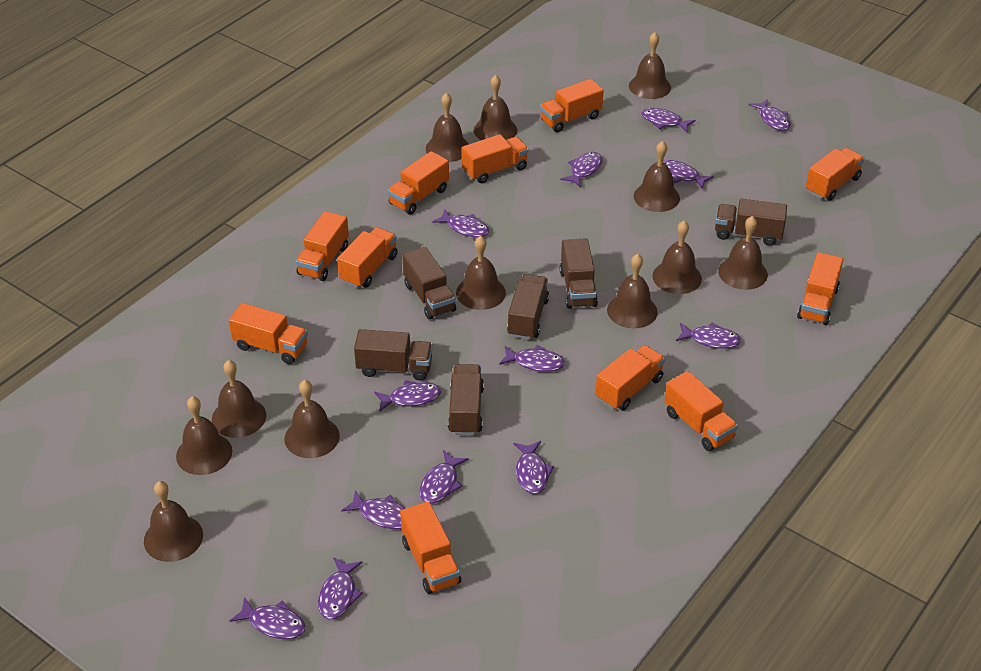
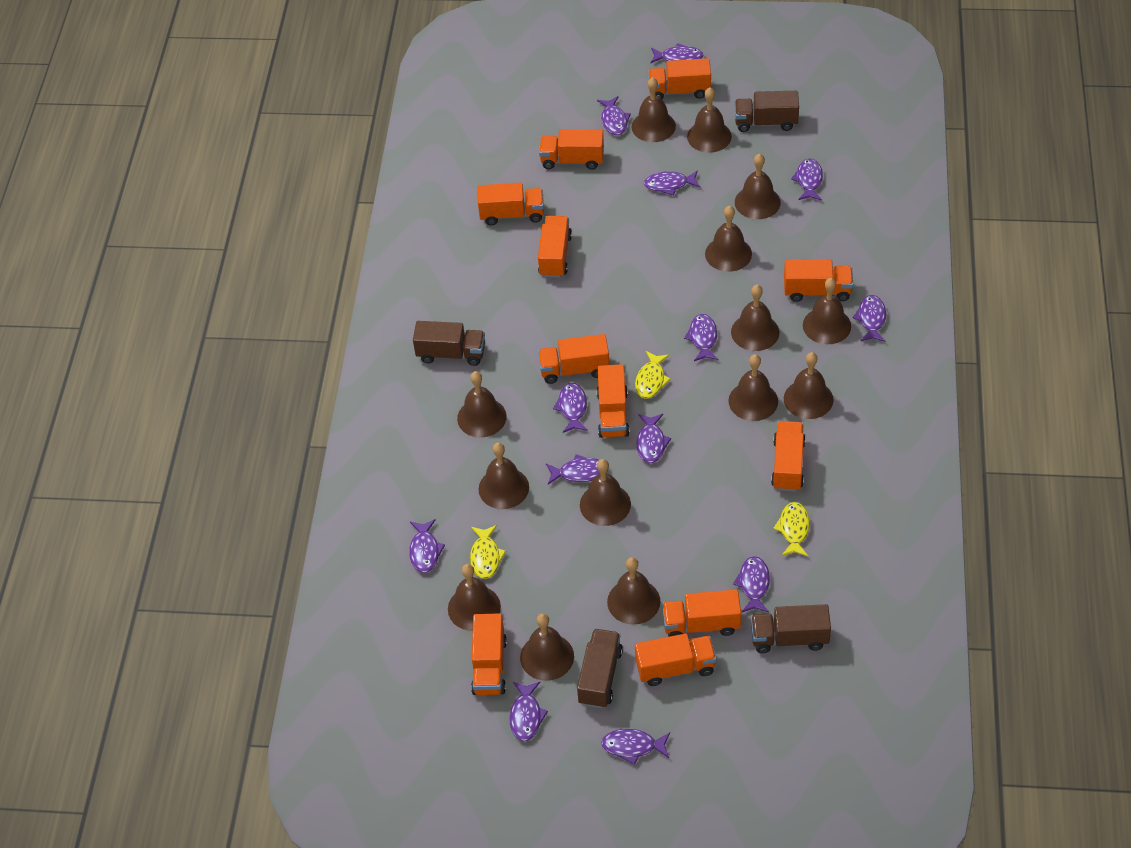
brown bell: 12 -> 14
brown truck: 6 -> 4
yellow fish: 0 -> 3

